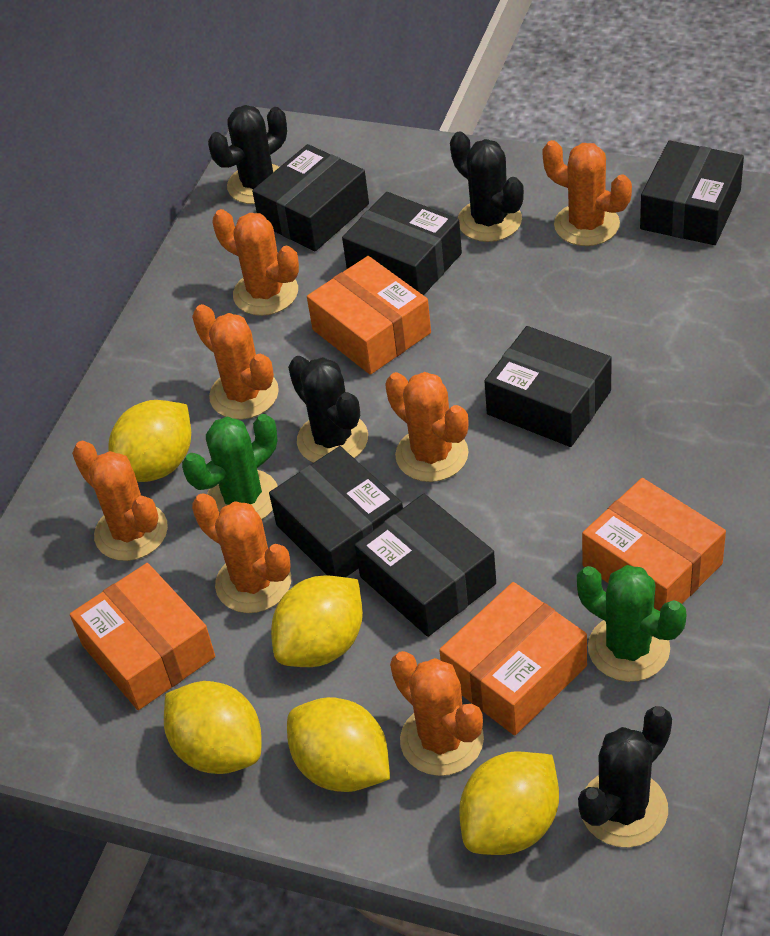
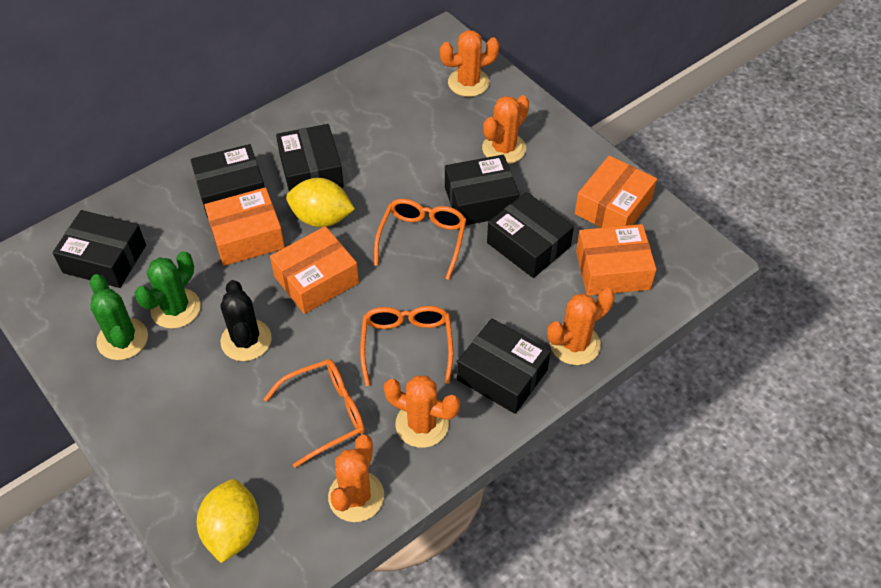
black cactus: 4 -> 1
orange cactus: 7 -> 5
orange glasses: 0 -> 3
yellow lemon: 5 -> 2

